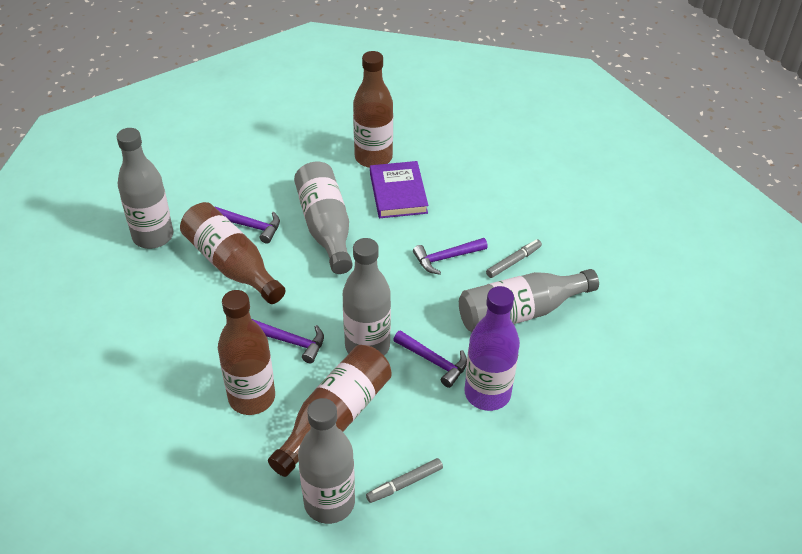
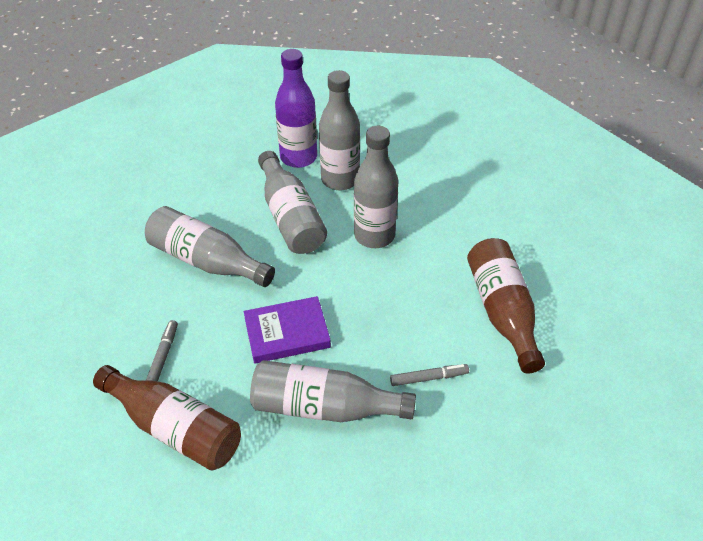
brown bottle: 4 -> 2
purple hammer: 4 -> 0

